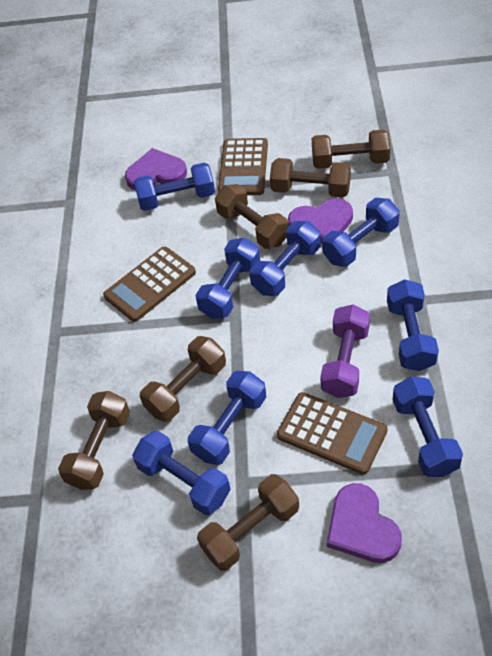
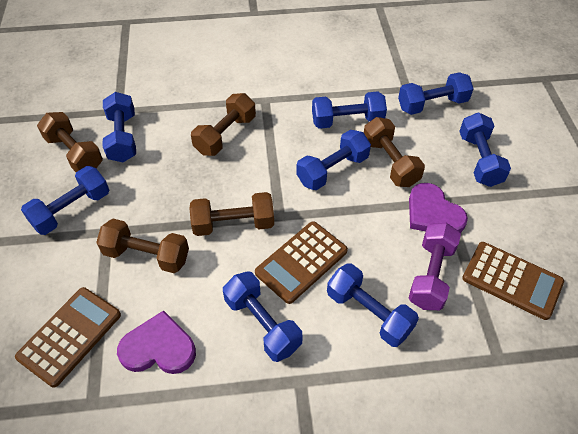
brown dumbbell: 6 -> 5
purple heart: 3 -> 2

